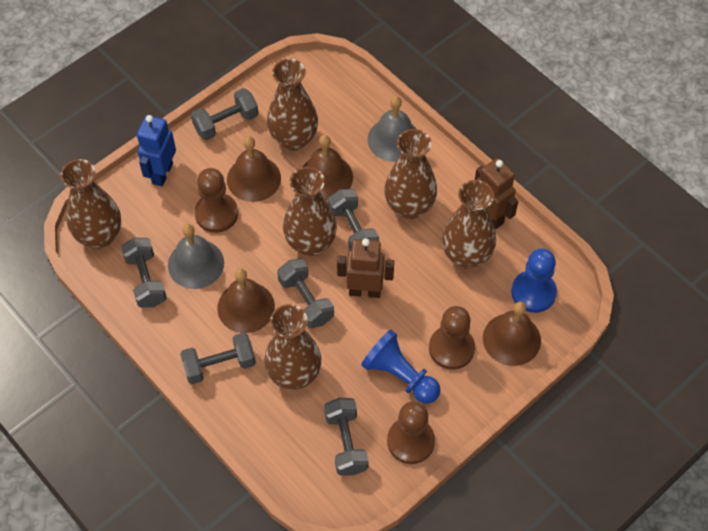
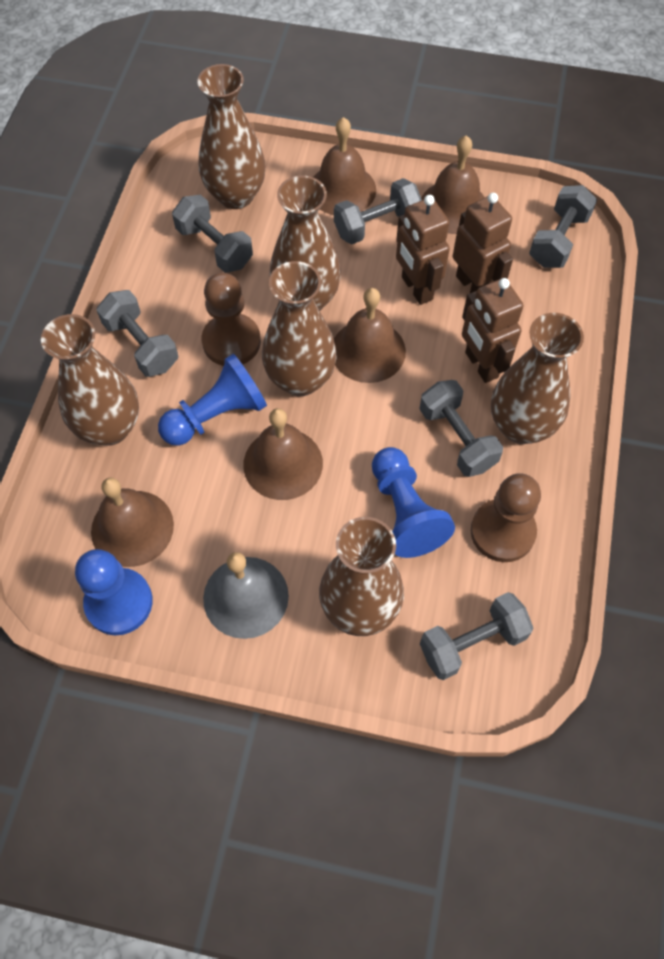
blue pawn: 2 -> 3
blue robot: 1 -> 0
brown bell: 4 -> 5
brown pawn: 3 -> 2
brown robot: 2 -> 3
grey bell: 2 -> 1

